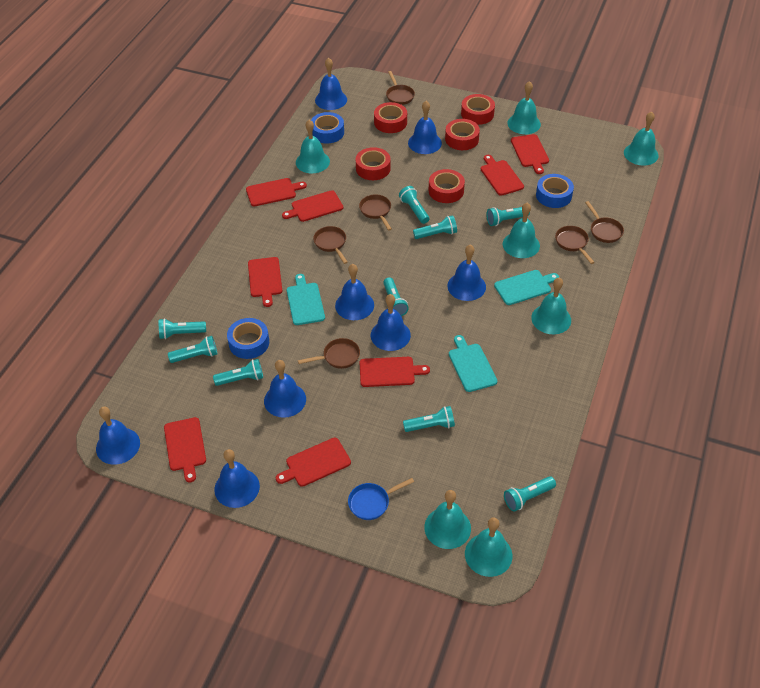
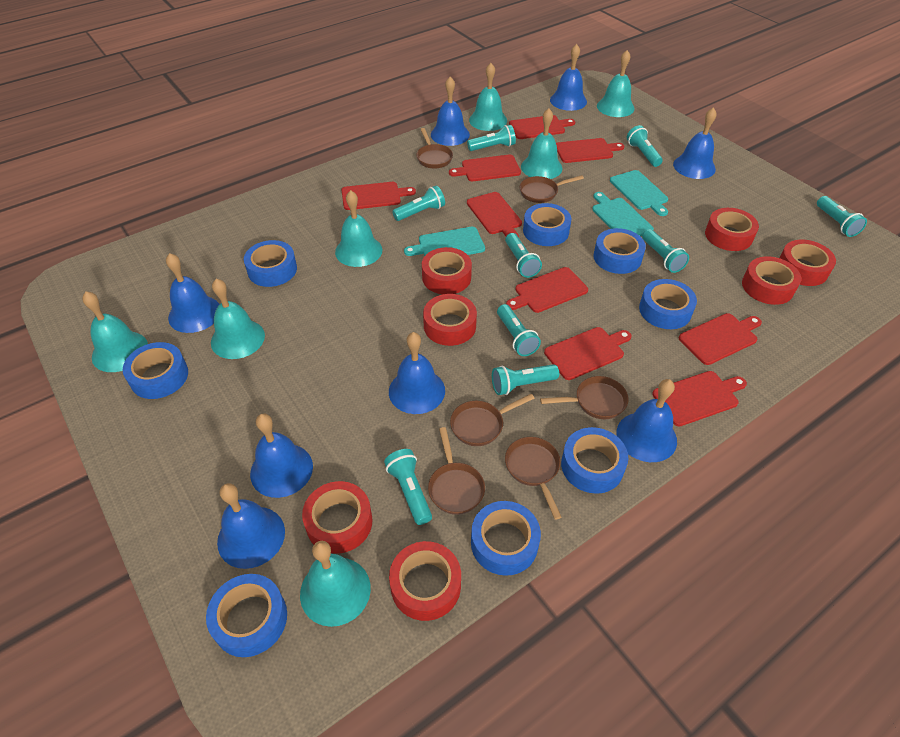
blue pan: 1 -> 0
blue tape: 3 -> 8
red cutting board: 8 -> 9
red tape: 5 -> 7

